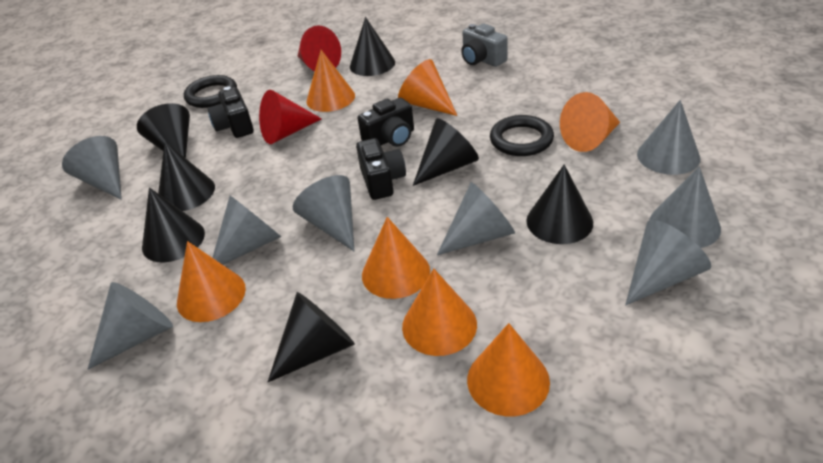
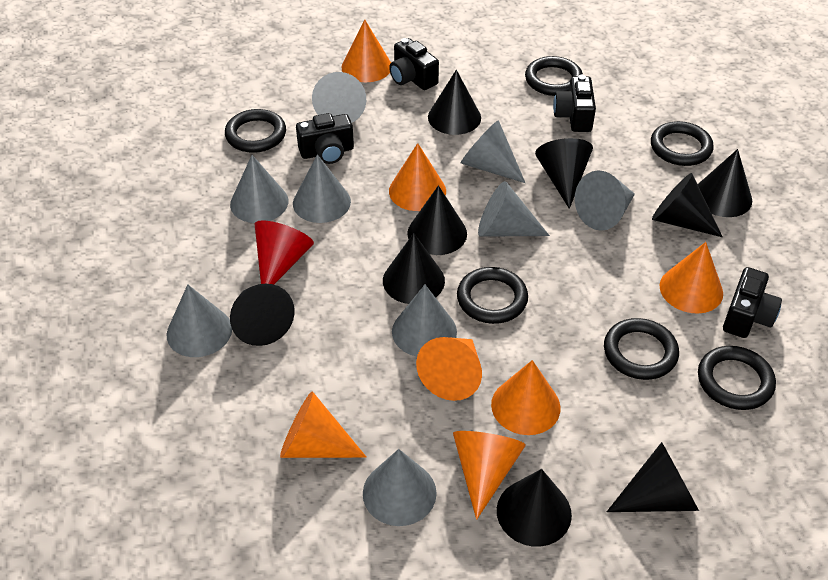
black camera: 3 -> 4
black cone: 7 -> 9
black ring: 2 -> 6
grey camera: 1 -> 0
grey cone: 8 -> 9
red cone: 2 -> 1

